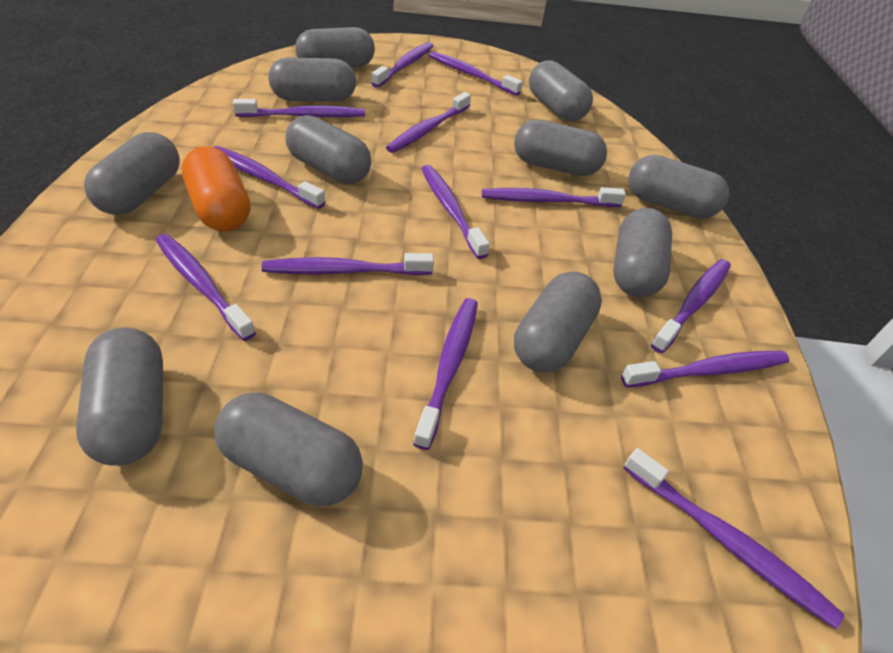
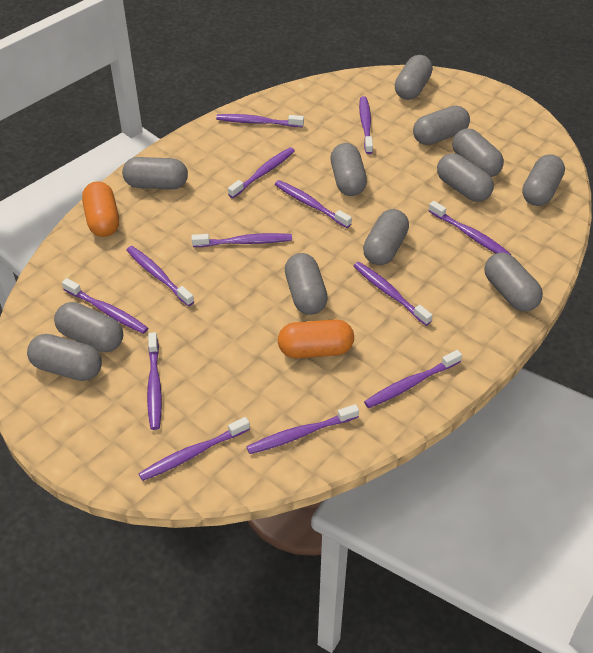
grey capsule: 11 -> 12
orange capsule: 1 -> 2

